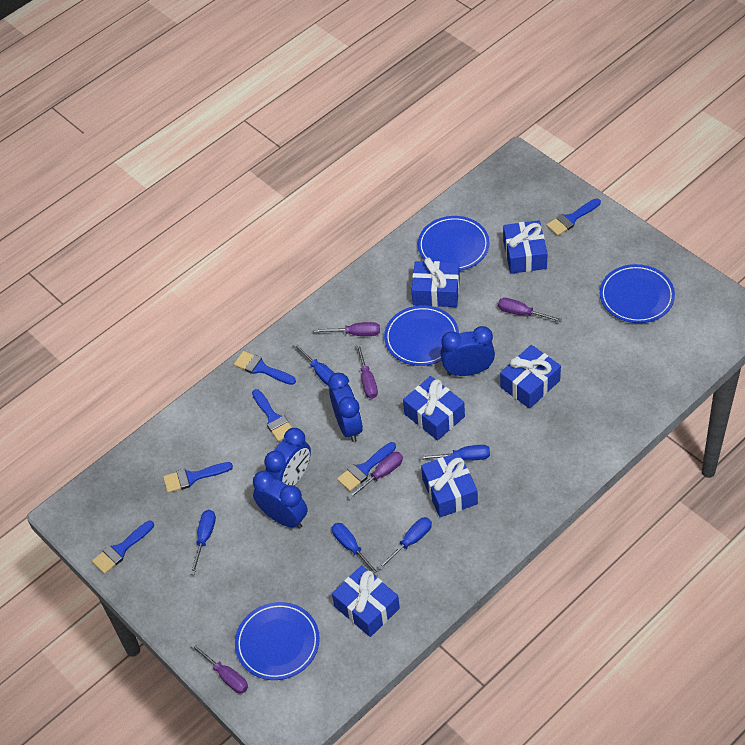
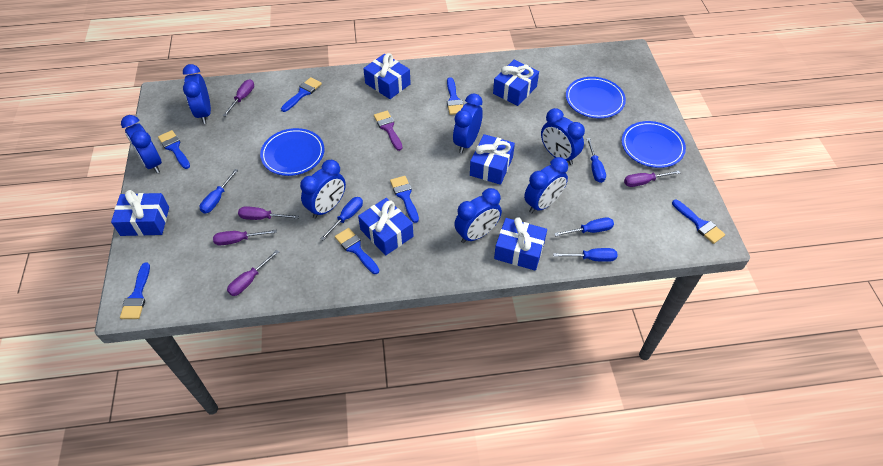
blue brush: 6 -> 7
blue clock: 4 -> 7
blue plate: 4 -> 3
purple brush: 0 -> 1

